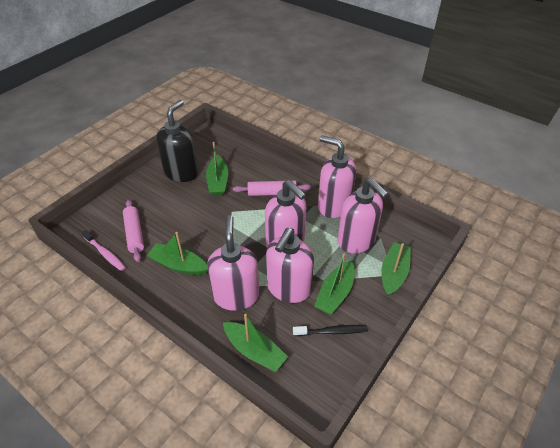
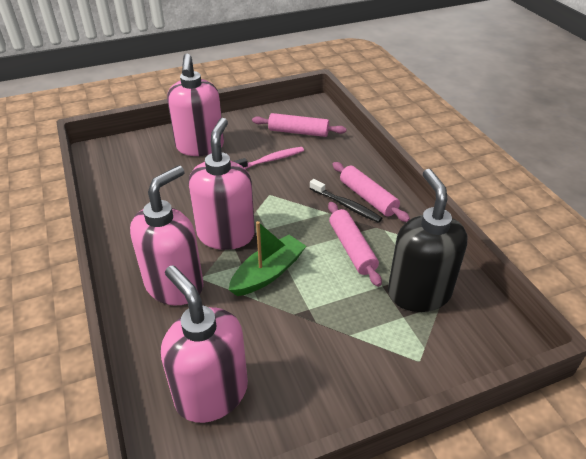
green boat: 5 -> 1
pink rolling pin: 2 -> 3
pink soap dispenser: 5 -> 4

